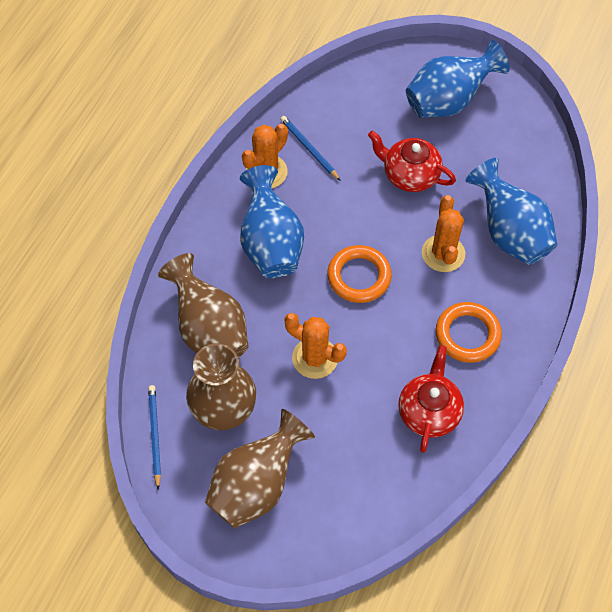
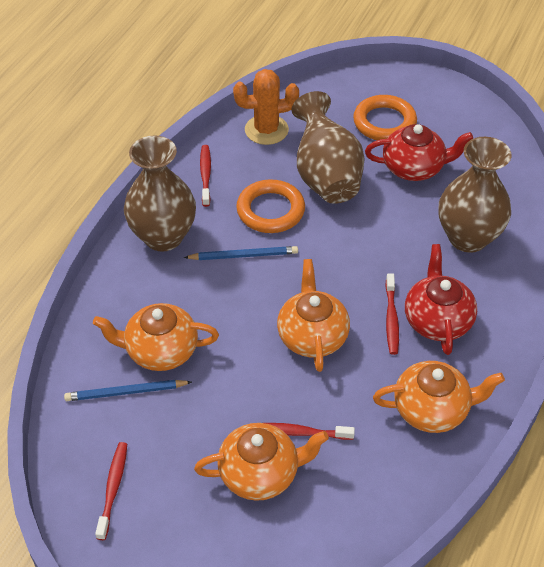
blue vase: 3 -> 0
orange cactus: 3 -> 1
orange teapot: 0 -> 4
red toothbrush: 0 -> 4

